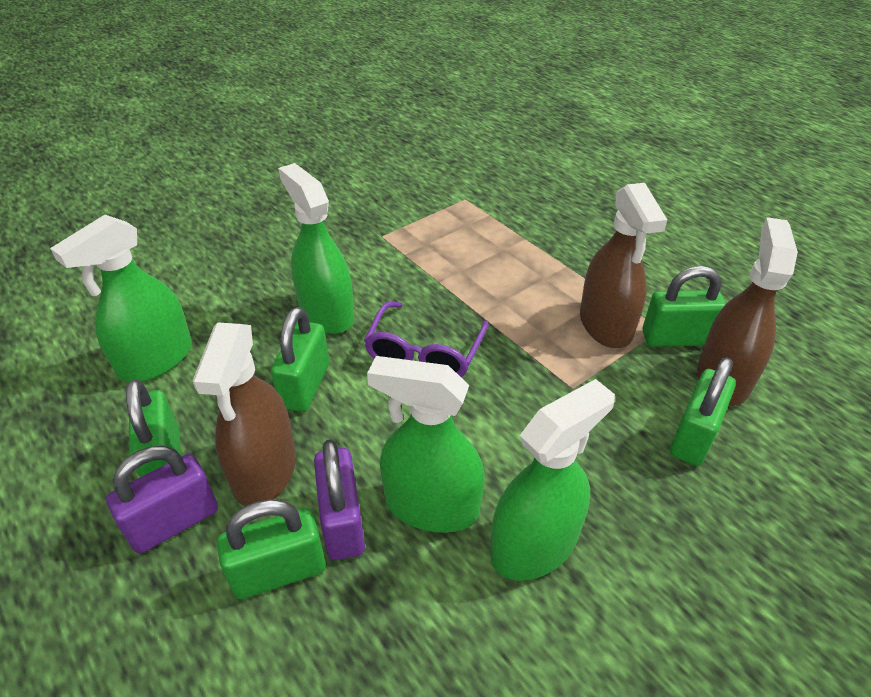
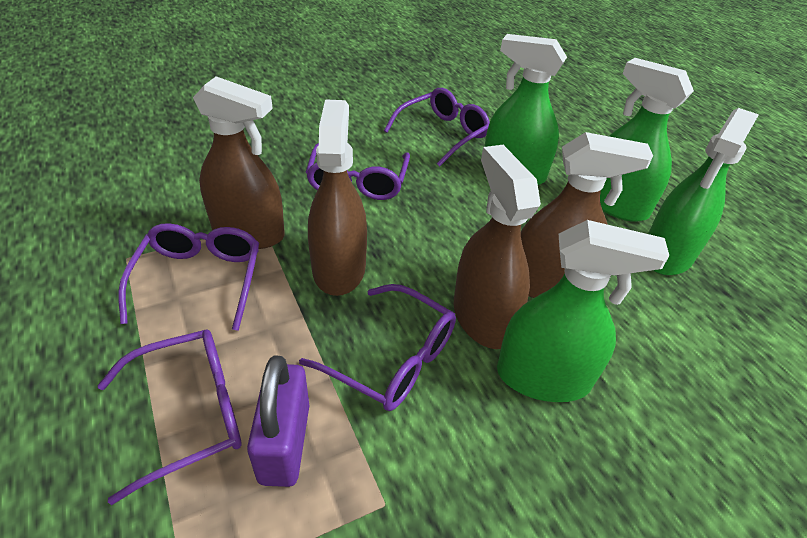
brown spray bottle: 3 -> 4
green padlock: 5 -> 0
purple glasses: 1 -> 5
purple padlock: 2 -> 1

